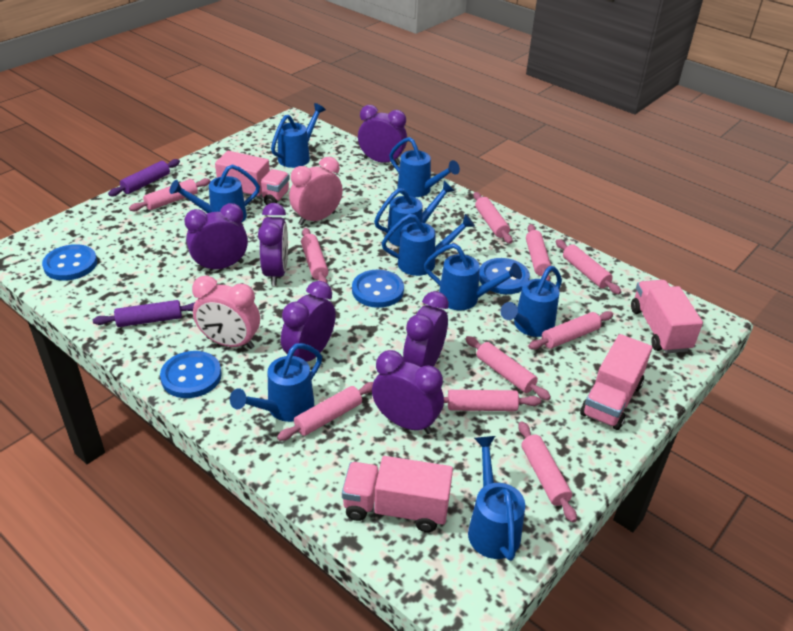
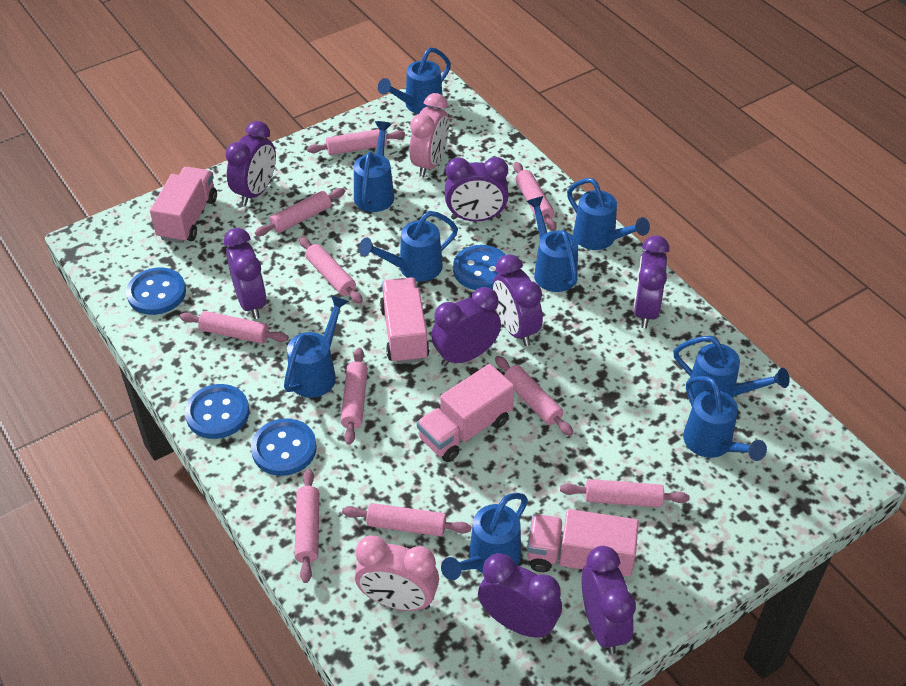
purple clock: 6 -> 8
purple rolling pin: 2 -> 0

